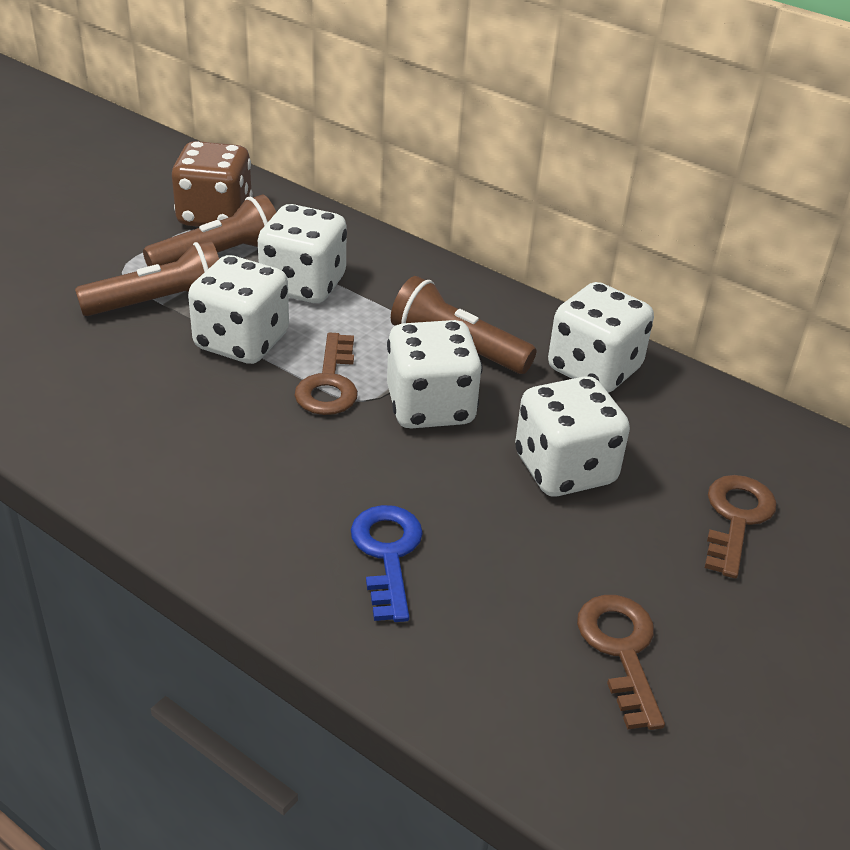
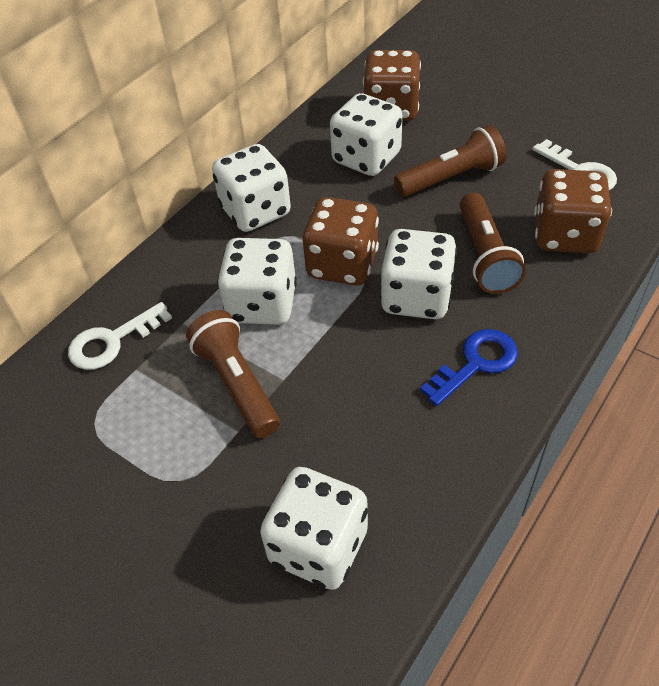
brown dice: 1 -> 3
brown key: 3 -> 0
white key: 0 -> 2

